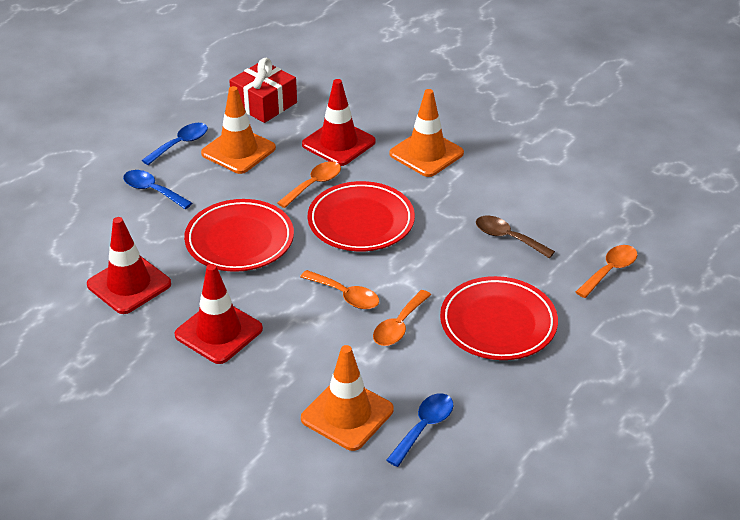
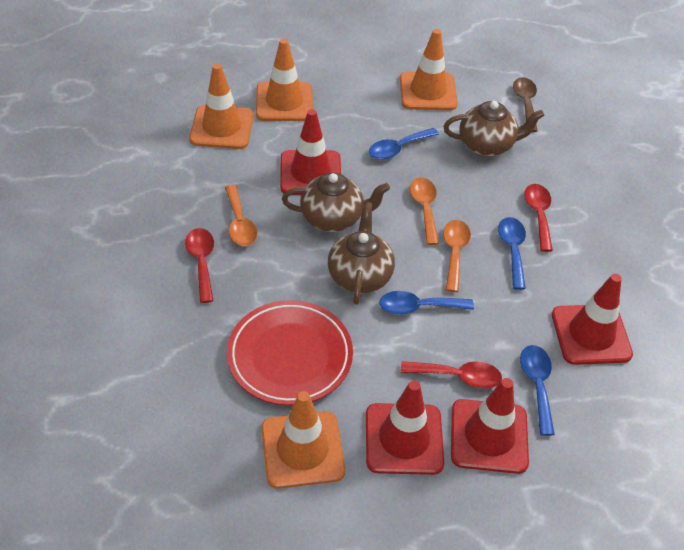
blue spoon: 3 -> 4
brown teapot: 0 -> 3
orange spoon: 4 -> 3
orange traffic cone: 3 -> 4
red gift: 1 -> 0
red plate: 3 -> 1
red spoon: 0 -> 3
red traffic cone: 3 -> 4

